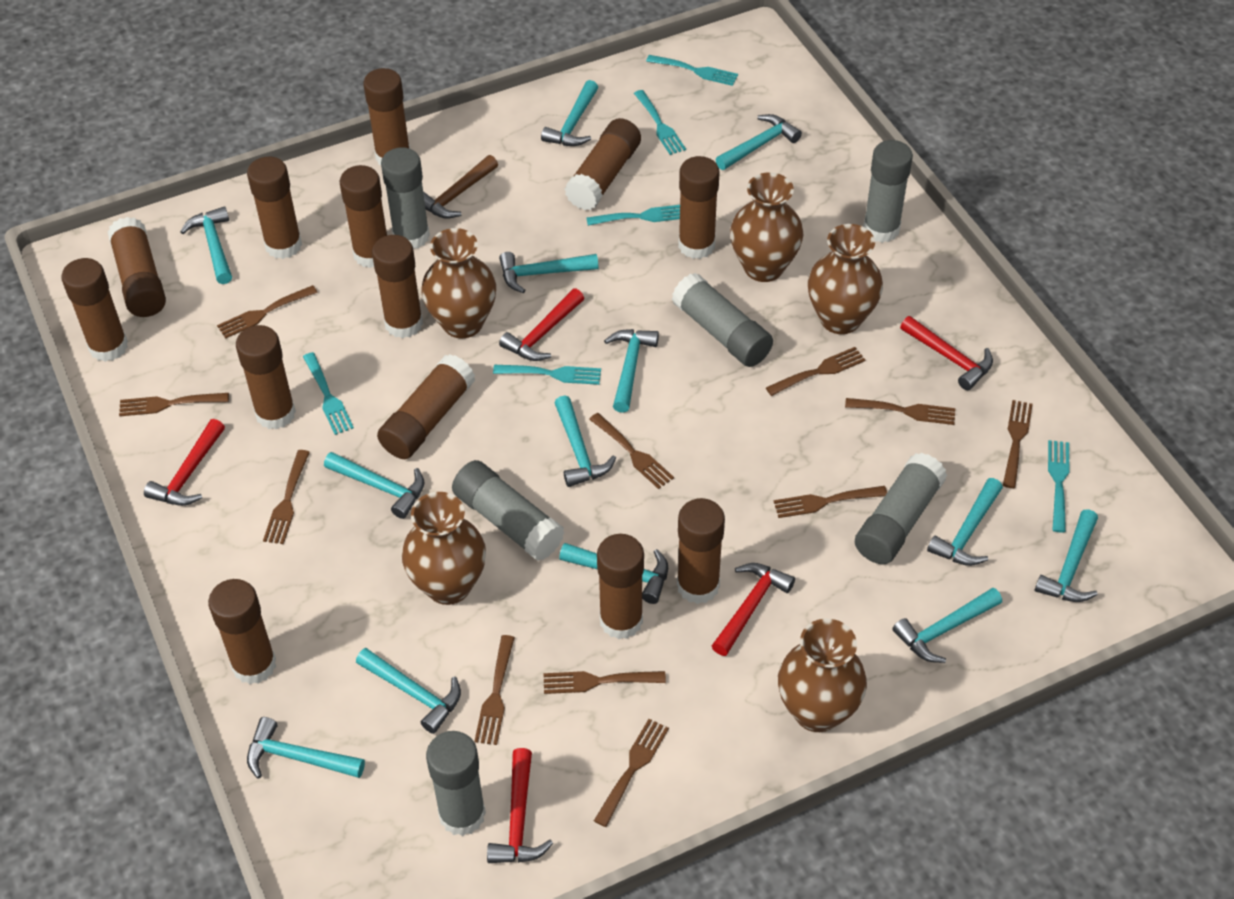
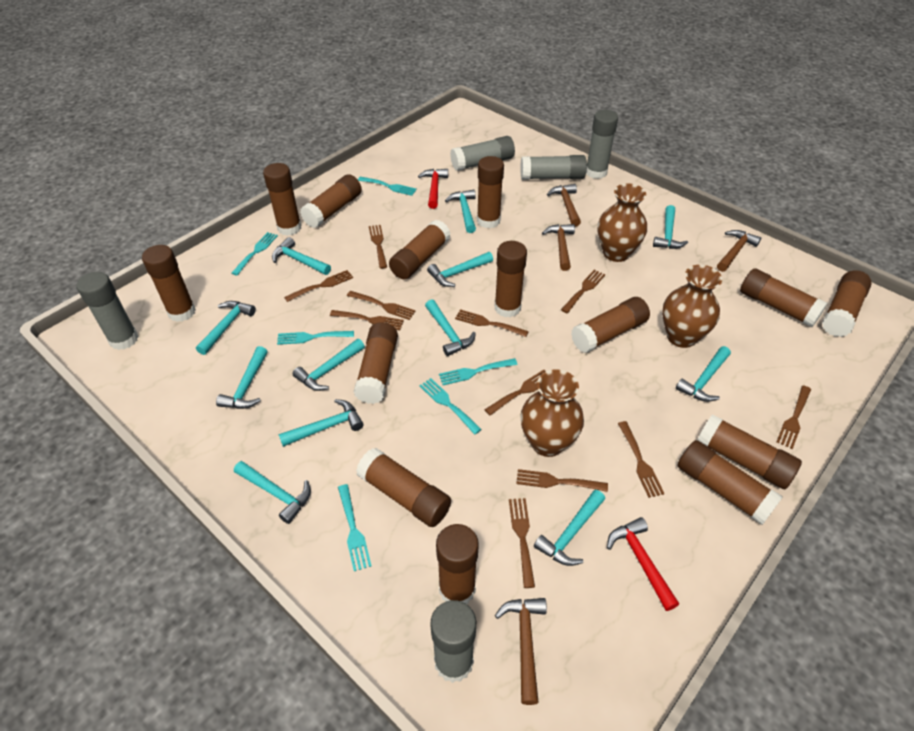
brown glue stick: 13 -> 14
brown hammer: 1 -> 4
brown vase: 5 -> 3
grey glue stick: 6 -> 5
red hammer: 5 -> 2
turquoise hammer: 13 -> 12

